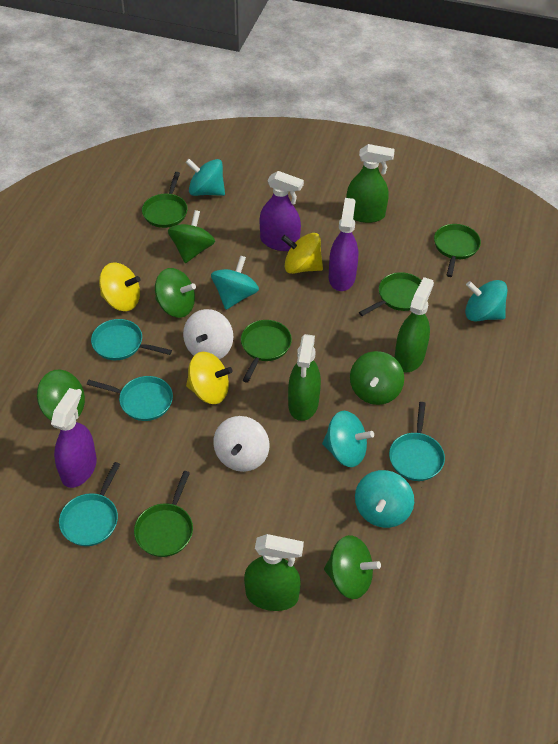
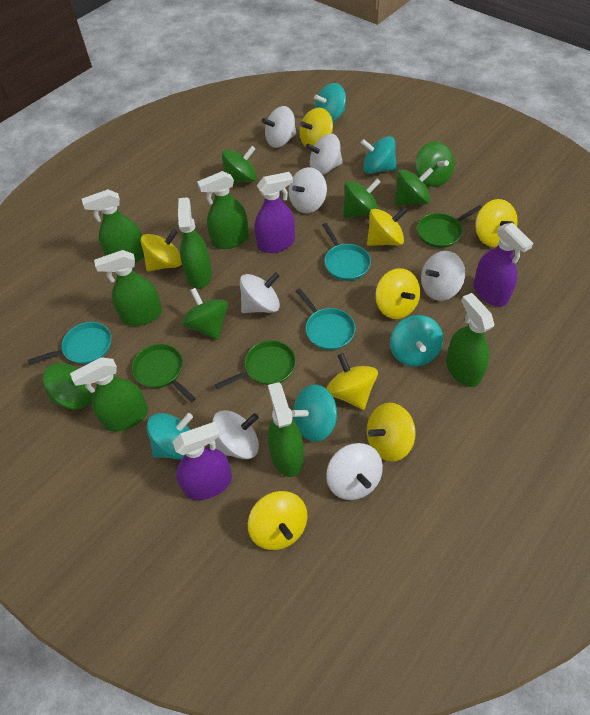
green pan: 5 -> 3
green spinning top: 5 -> 6
green spray bottle: 4 -> 7
turquoise pan: 4 -> 3
white spinning top: 2 -> 7
yellow spinning top: 3 -> 8

